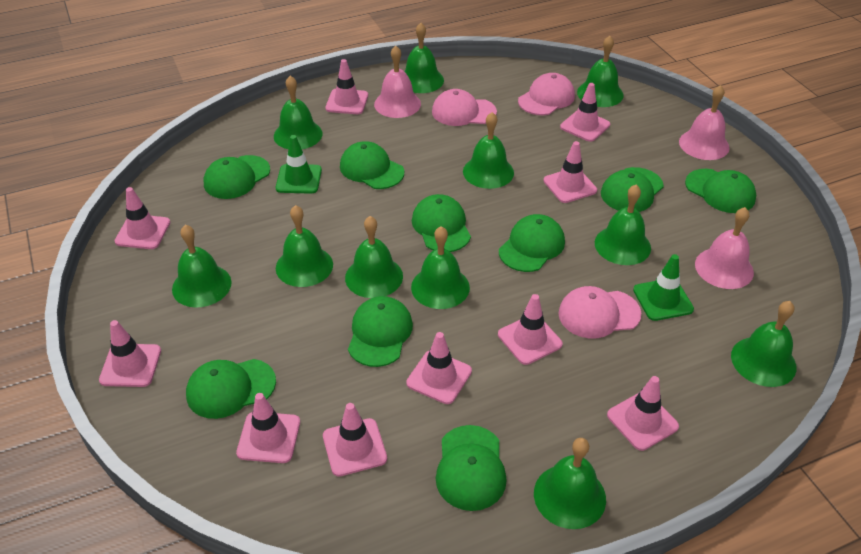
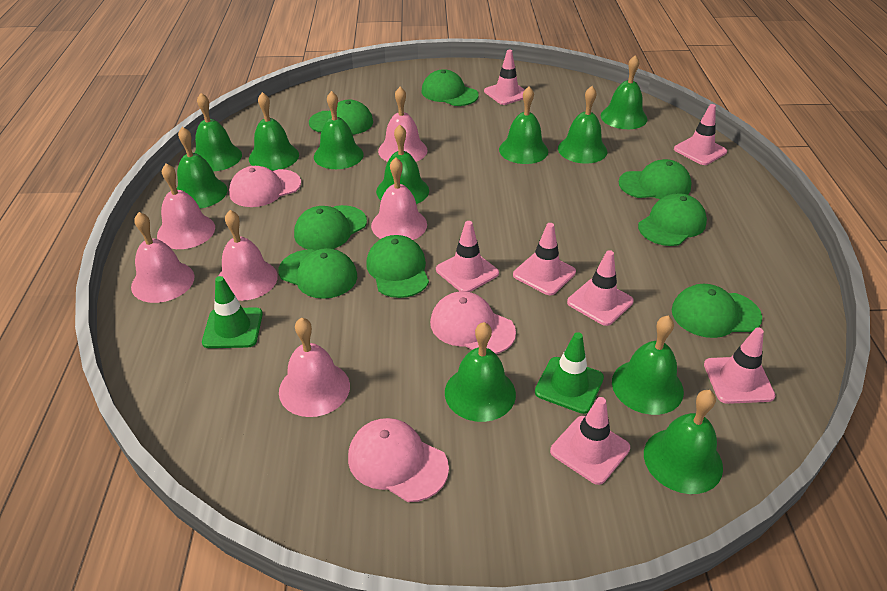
green cap: 9 -> 8
pink bell: 3 -> 6
pink traffic cone: 10 -> 7

